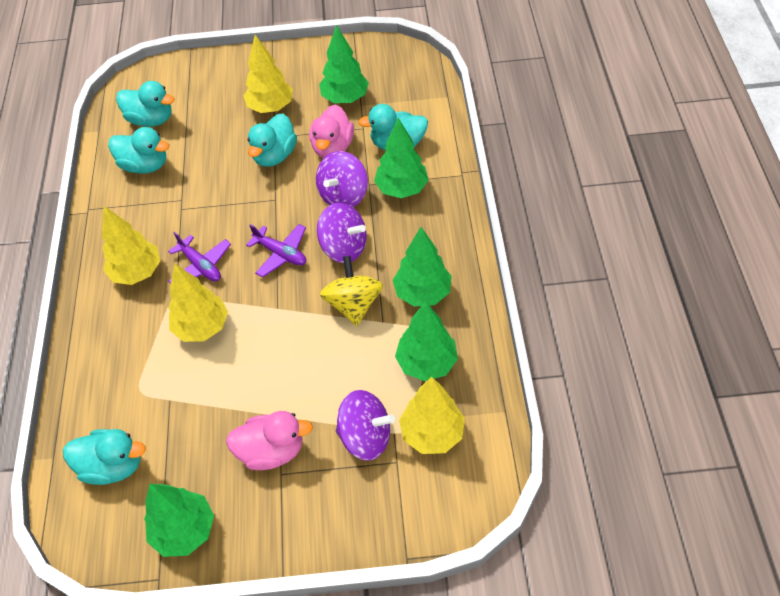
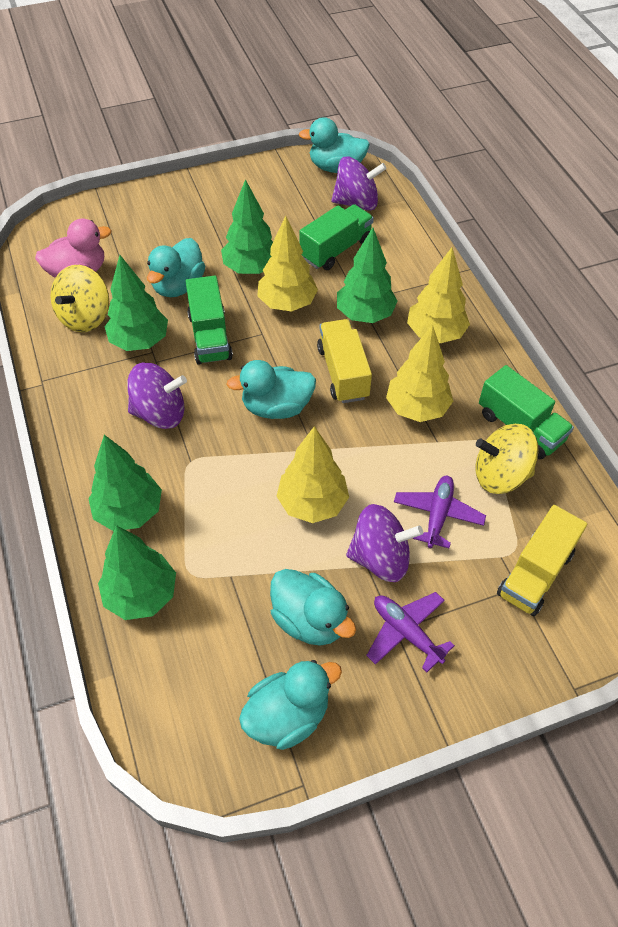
green truck: 0 -> 3
pink duck: 2 -> 1
yellow spinning top: 1 -> 2
yellow truck: 0 -> 2

